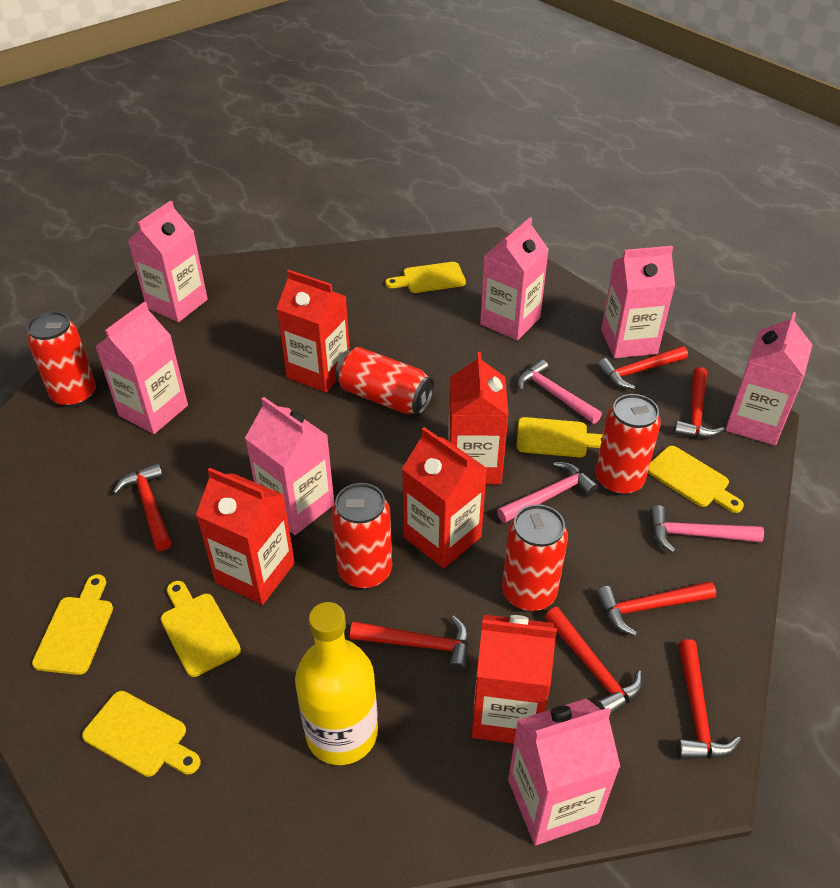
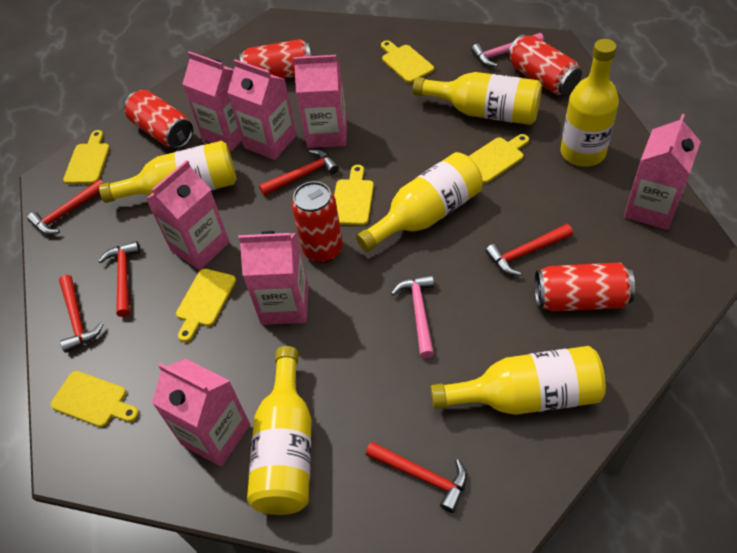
pink hammer: 3 -> 2
red carton: 5 -> 0
red hammer: 7 -> 6
yellow bottle: 1 -> 6

